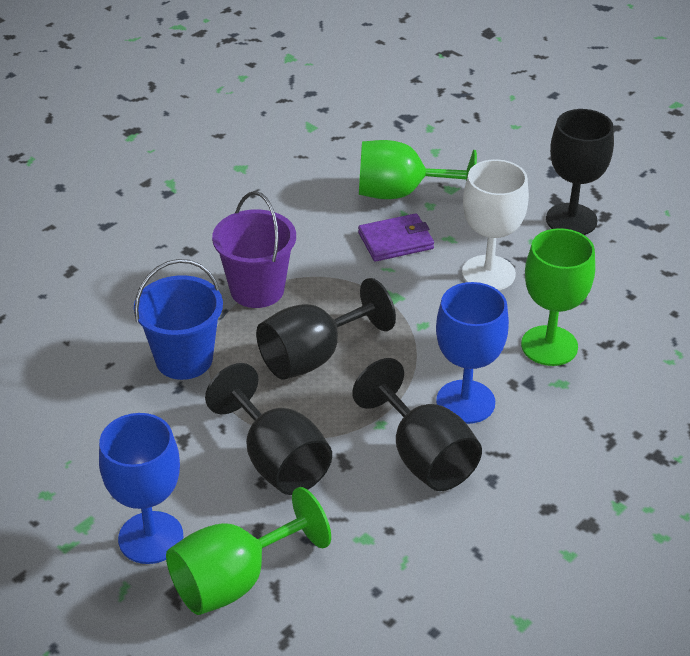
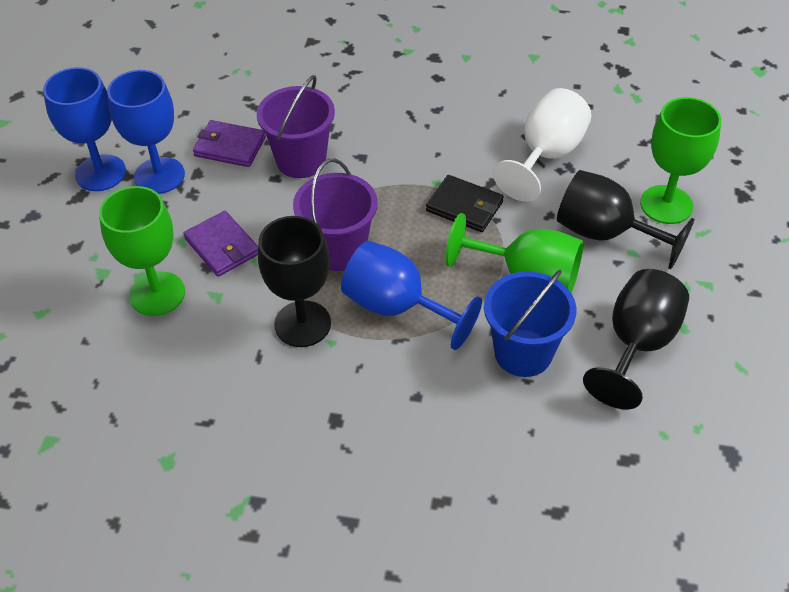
black goblet: 4 -> 3
black wallet: 0 -> 1
blue goblet: 2 -> 3
purple bucket: 1 -> 2
purple wallet: 1 -> 2

